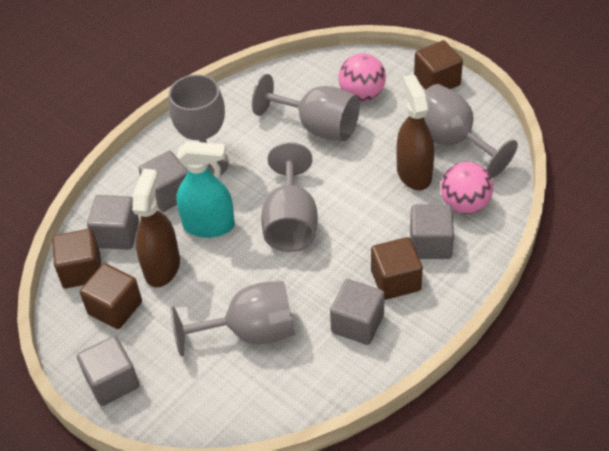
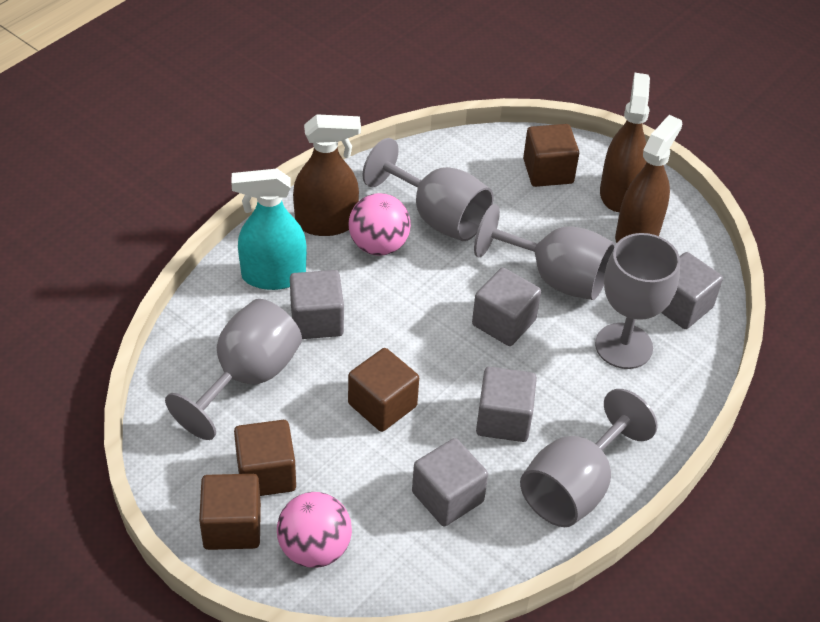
brown spray bottle: 2 -> 3

